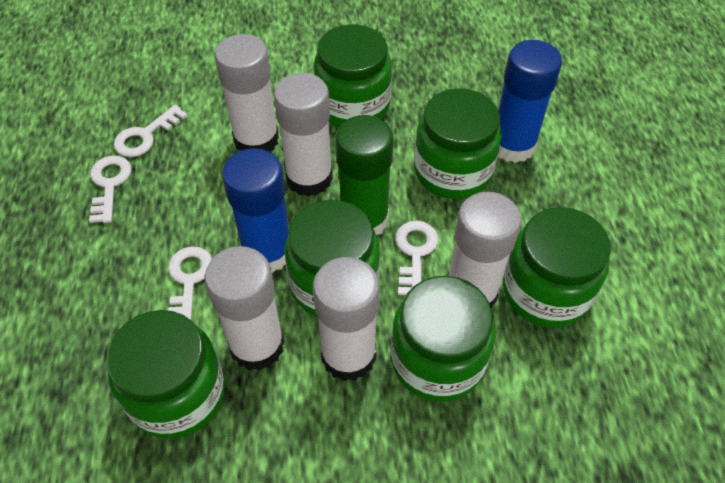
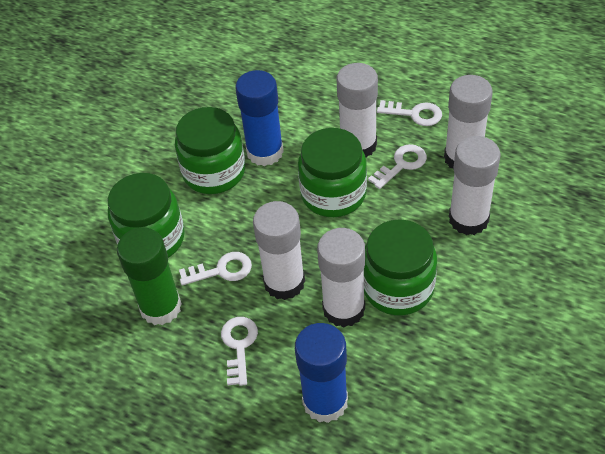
green jar: 6 -> 4

